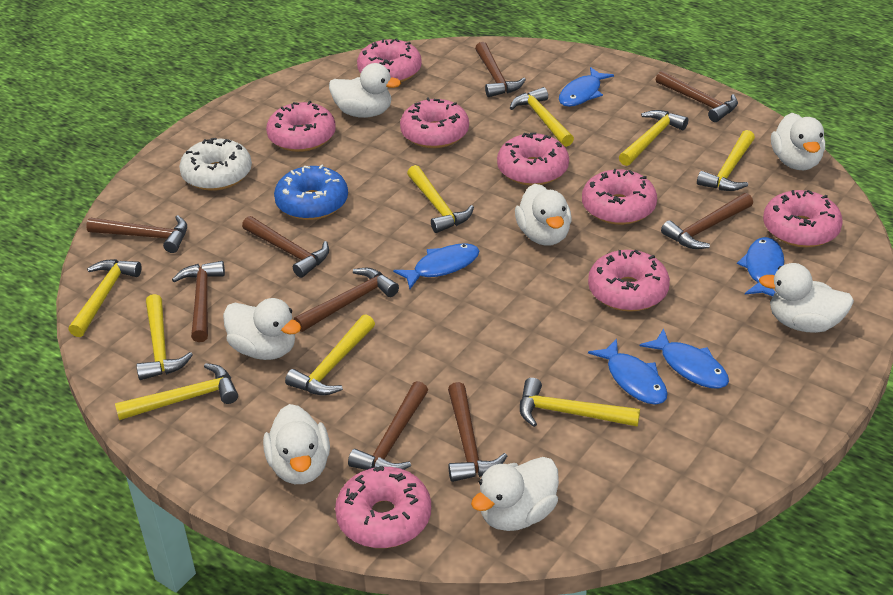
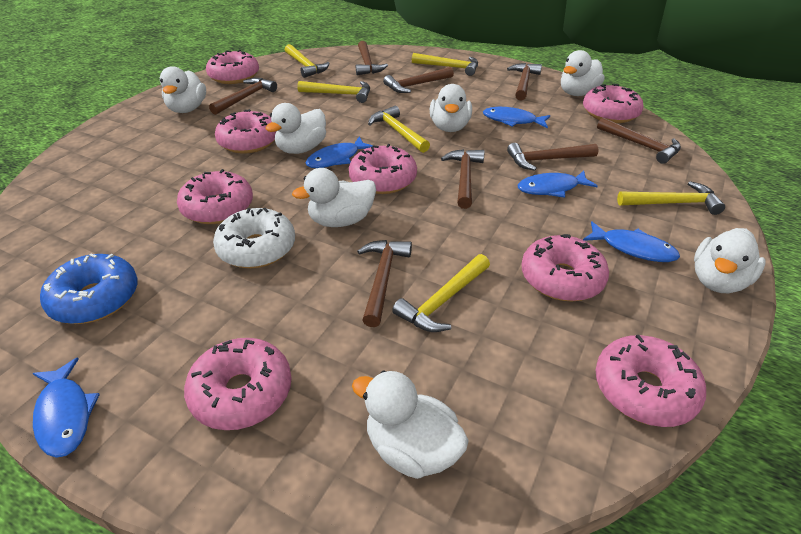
brown hammer: 9 -> 8
yellow hammer: 9 -> 6

